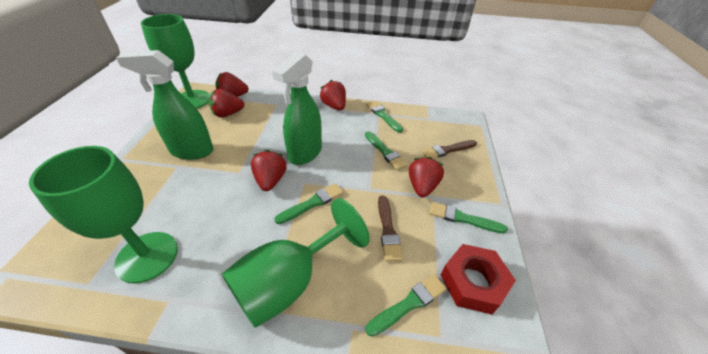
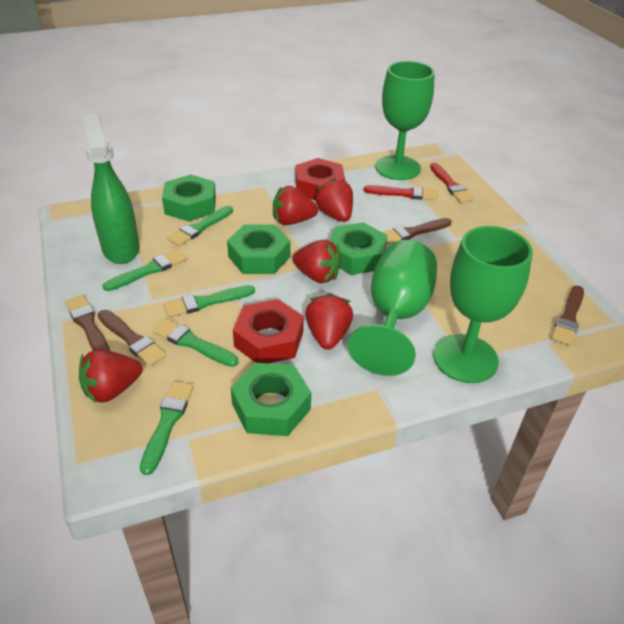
brown brush: 2 -> 4
green nut: 0 -> 4
green spray bottle: 2 -> 1
red brush: 0 -> 2
red nut: 1 -> 2

